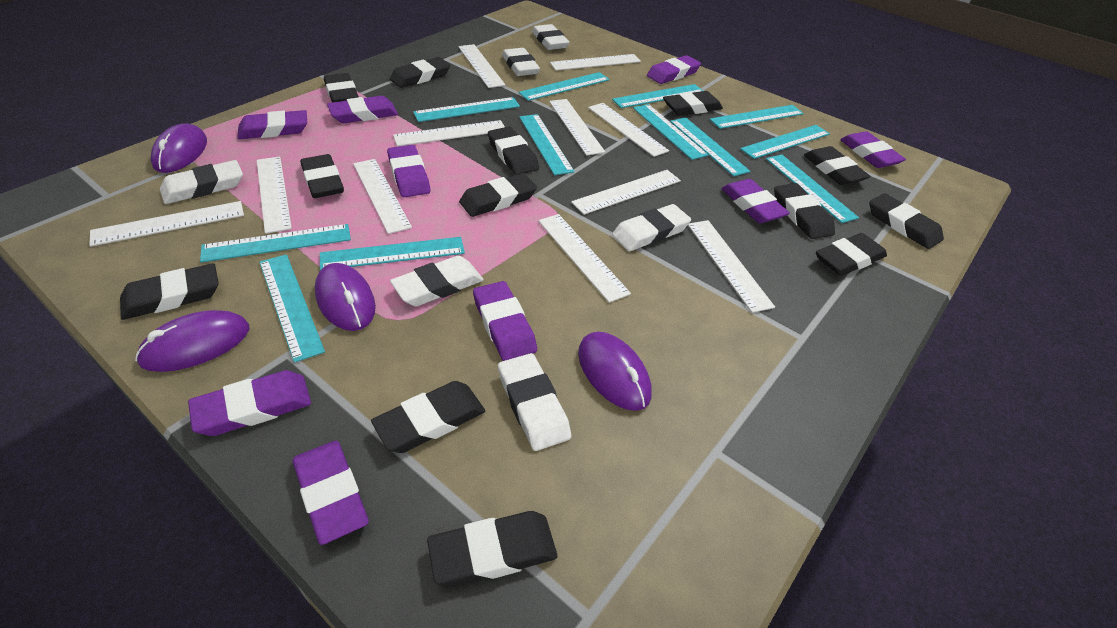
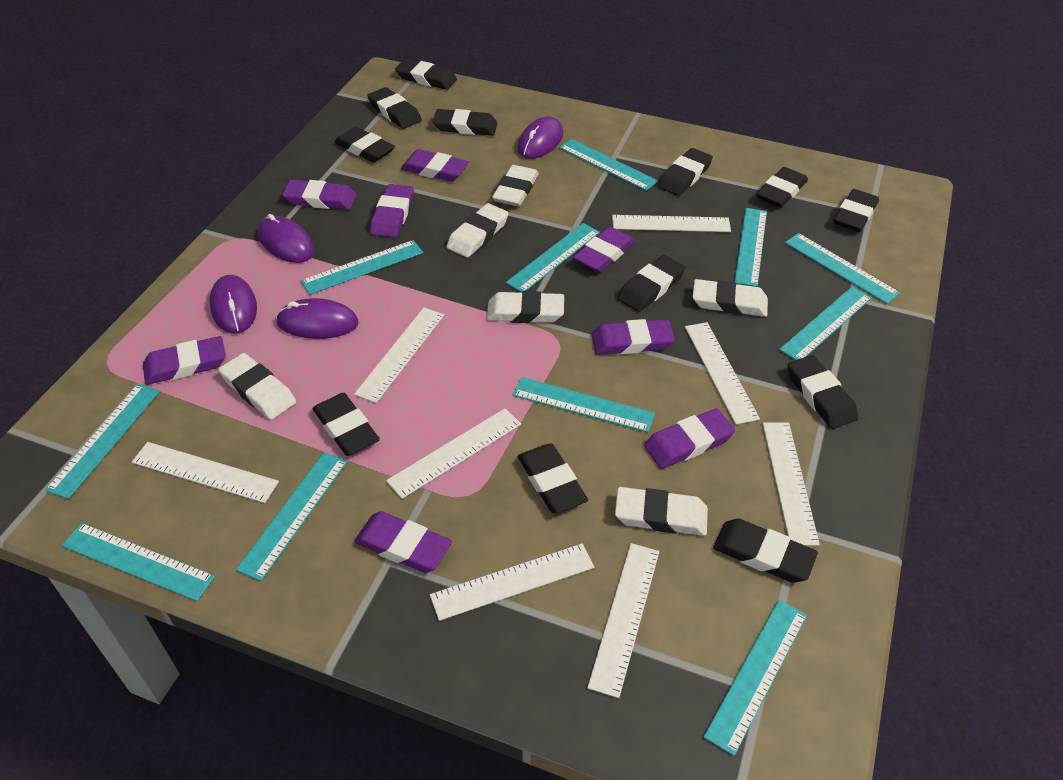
black eraser: 13 -> 12
purple eraser: 9 -> 8
turquoise ruler: 12 -> 11
white ruler: 11 -> 8

